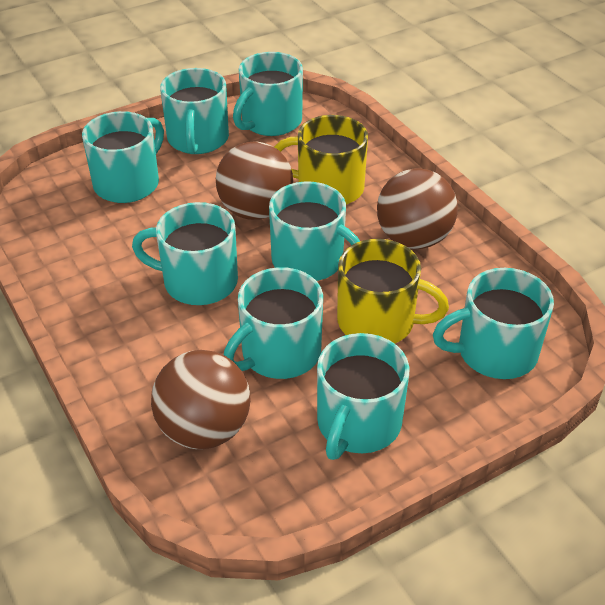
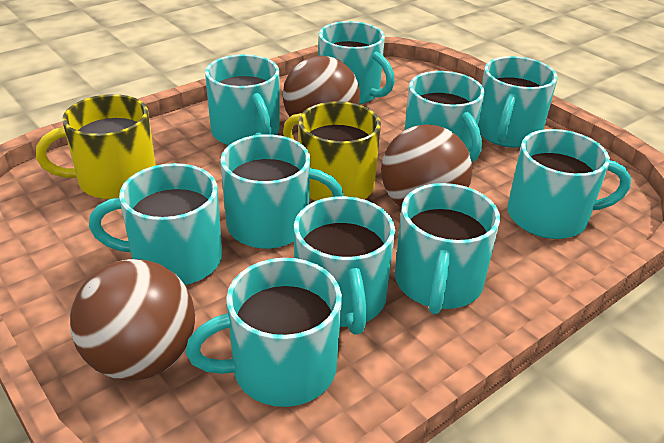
turquoise mug: 8 -> 10

